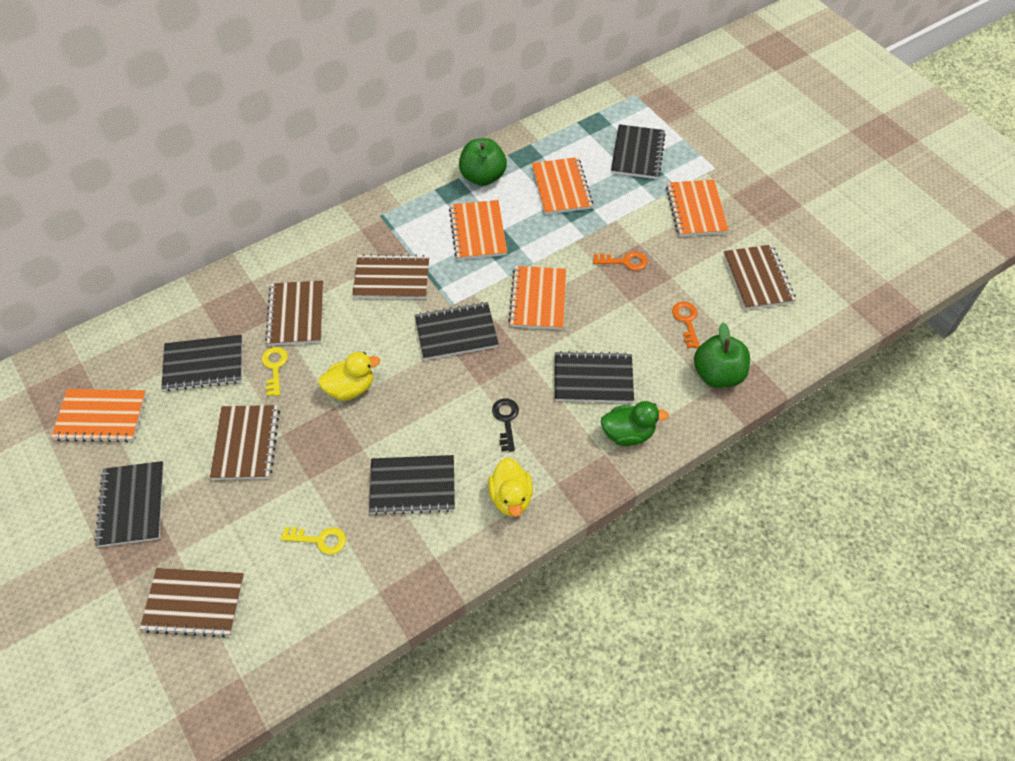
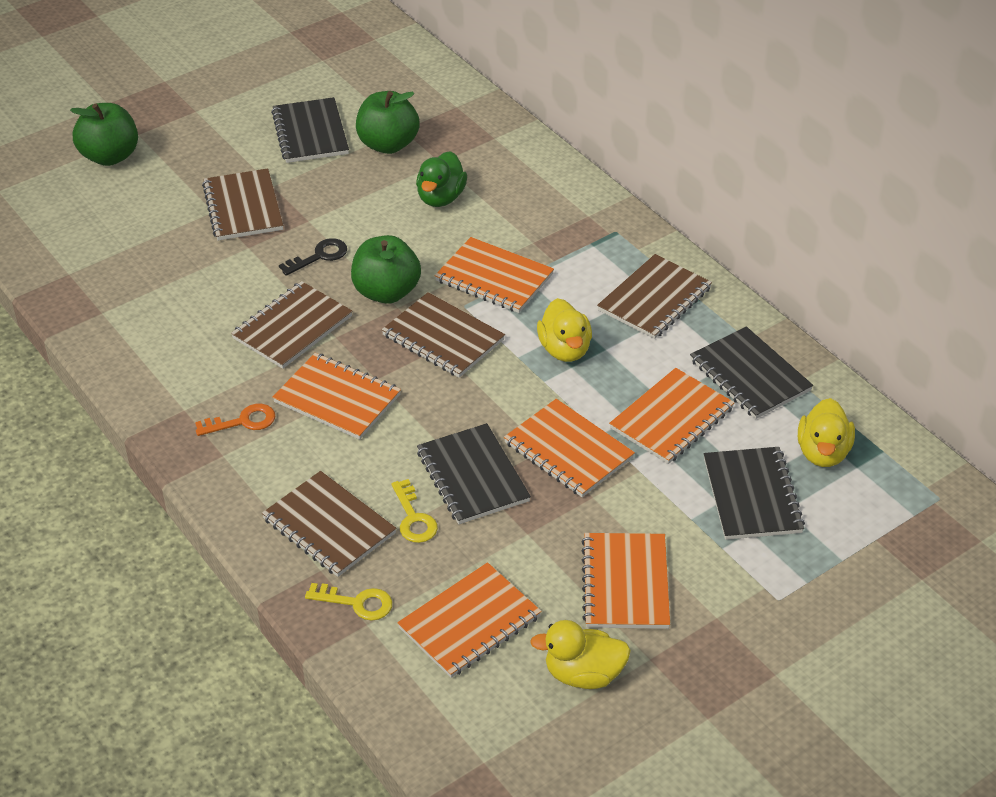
black notebook: 6 -> 4
green apple: 2 -> 3
orange key: 2 -> 1
orange notebook: 5 -> 6
yellow duck: 2 -> 3

